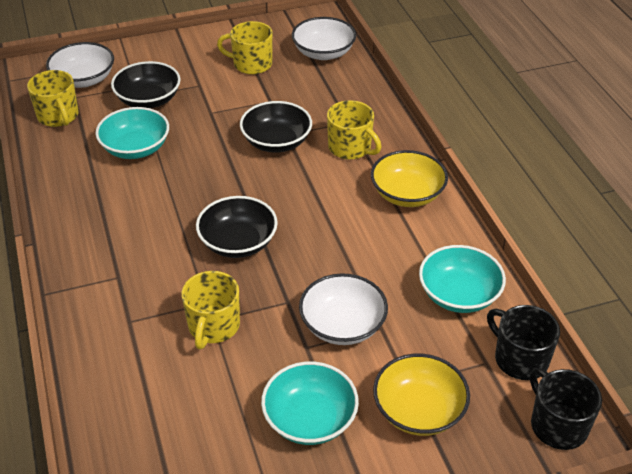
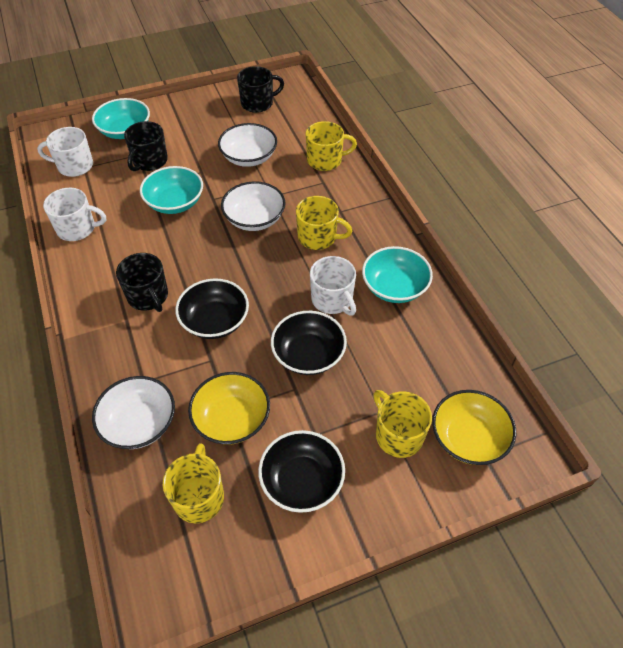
black mug: 2 -> 3
white mug: 0 -> 3

